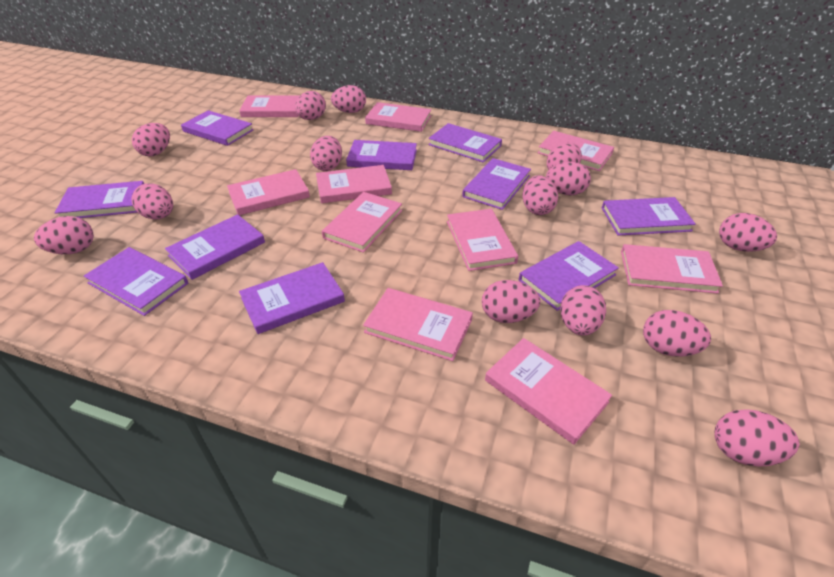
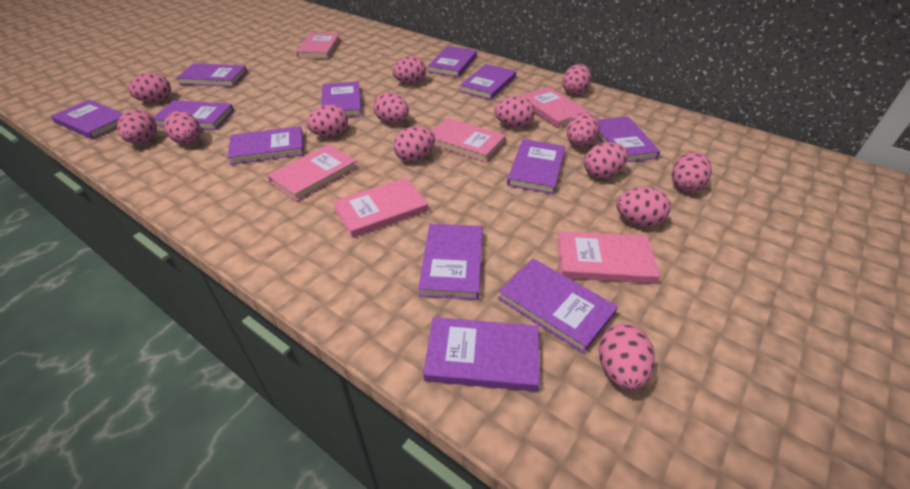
pink book: 10 -> 6
purple book: 10 -> 12

